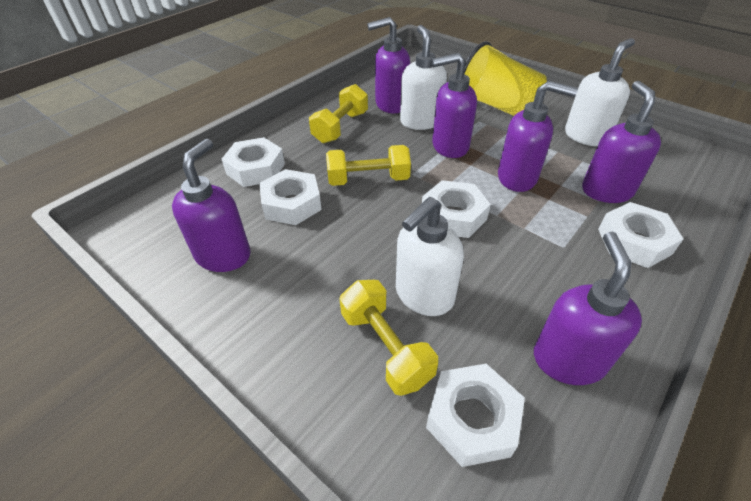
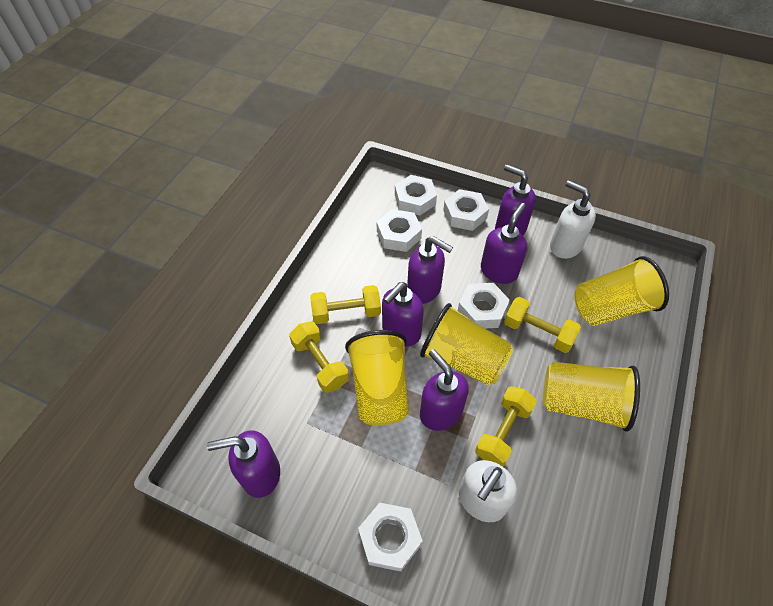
white soap dispenser: 3 -> 2
yellow cup: 1 -> 4
yellow dumbbell: 3 -> 4

